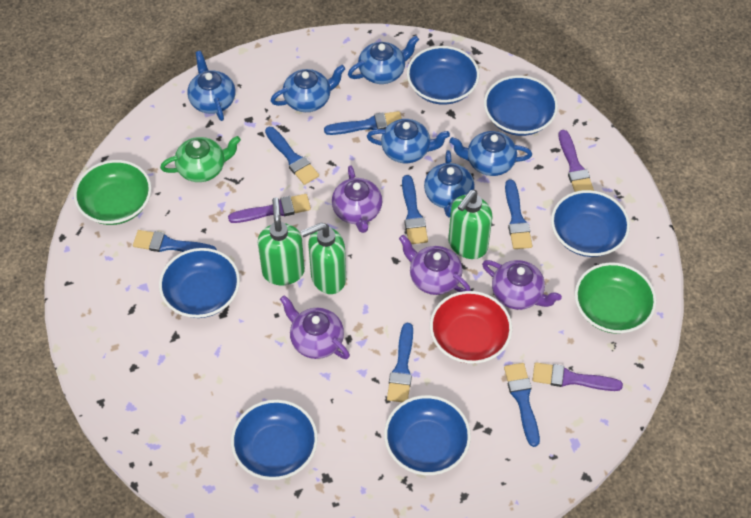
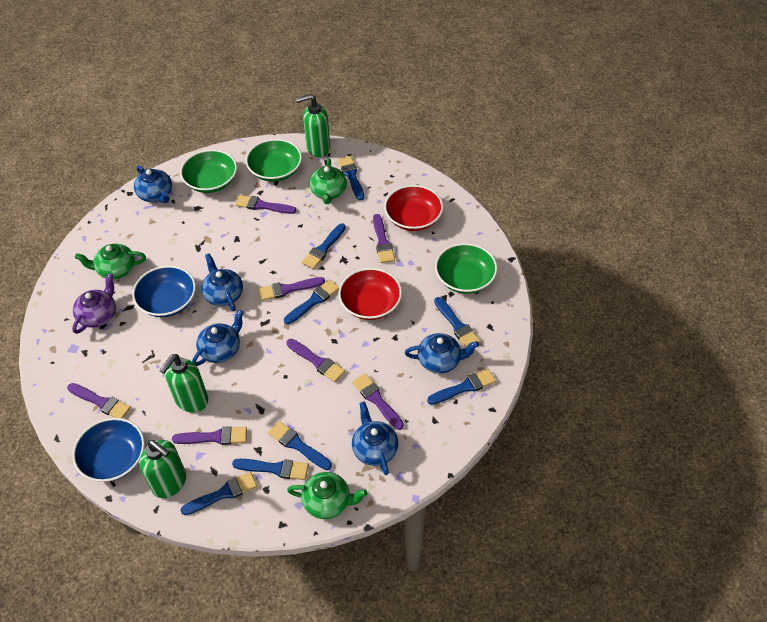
blue bowl: 6 -> 2
blue brush: 7 -> 8
blue teapot: 6 -> 5
green bowl: 2 -> 3
green teapot: 1 -> 3
purple brush: 3 -> 7
purple teapot: 4 -> 1
red bowl: 1 -> 2

